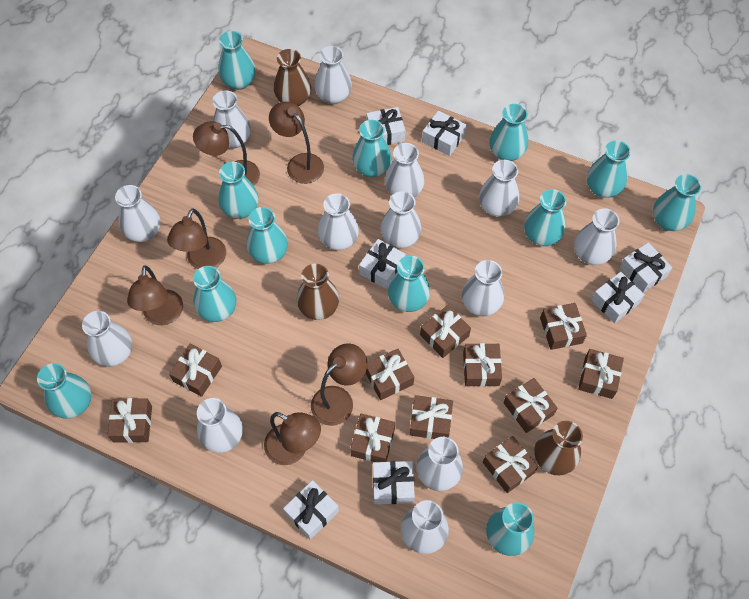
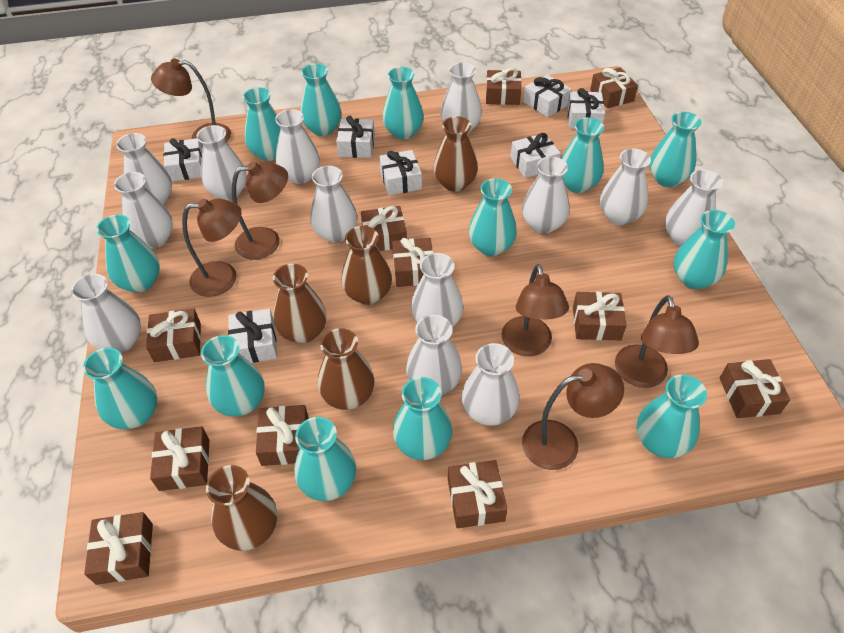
brown vase: 3 -> 5
turquoise vase: 12 -> 13

